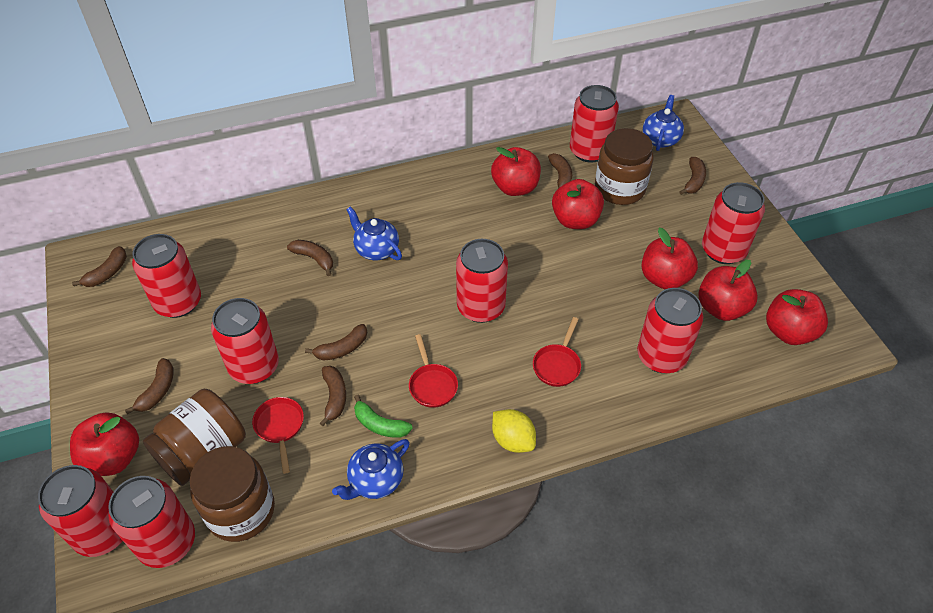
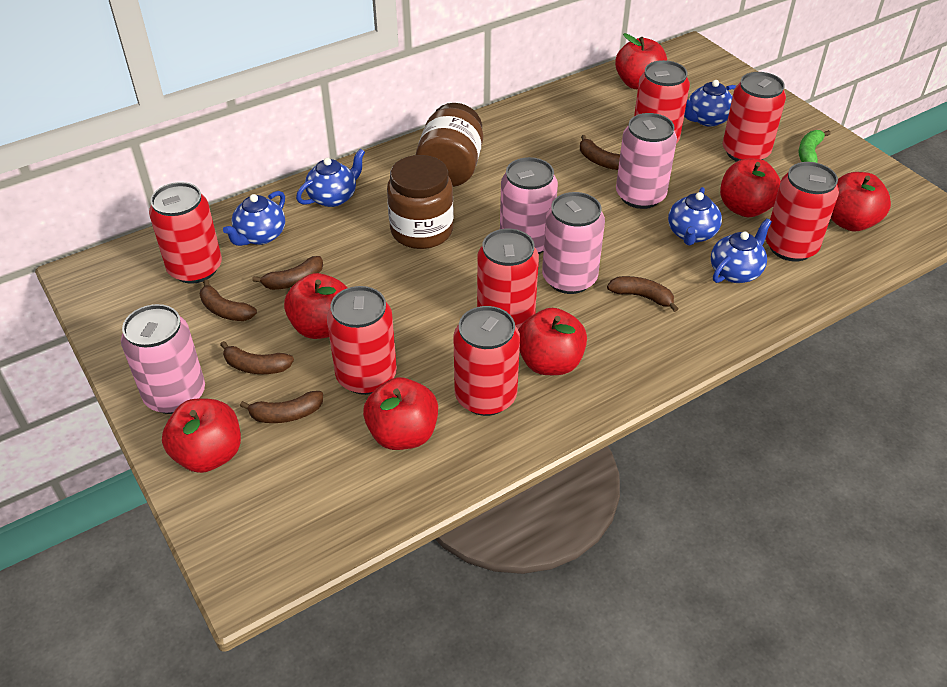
blue teapot: 3 -> 5
brown banana: 7 -> 6
brown jar: 3 -> 2
pink can: 0 -> 4
red apple: 6 -> 7
red can: 8 -> 7
red pan: 3 -> 0
yellow lemon: 1 -> 0

